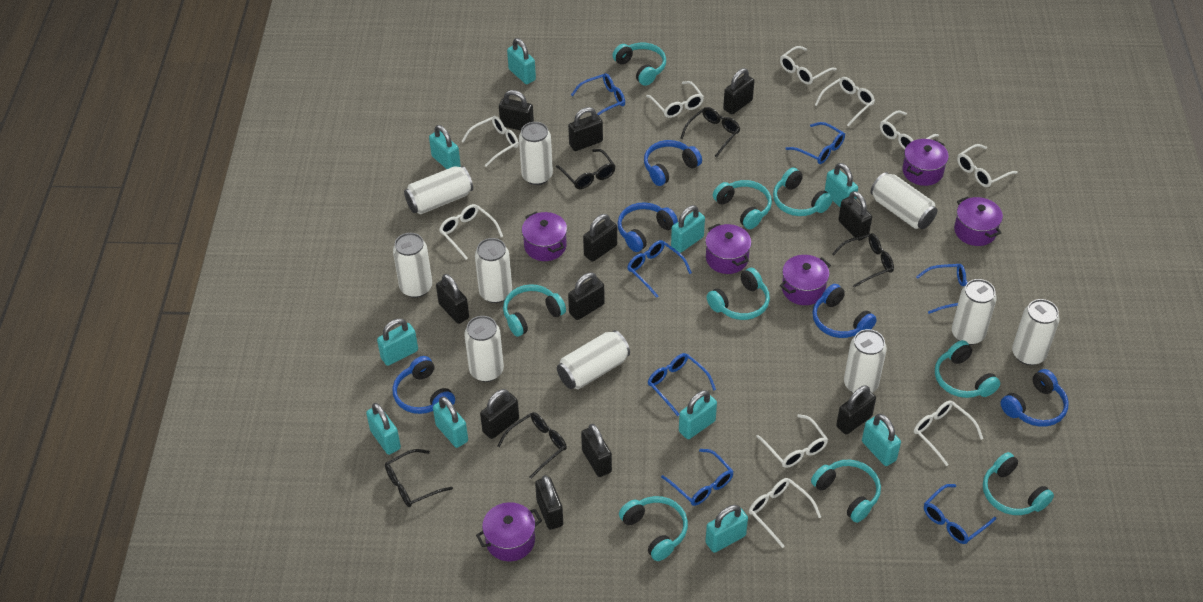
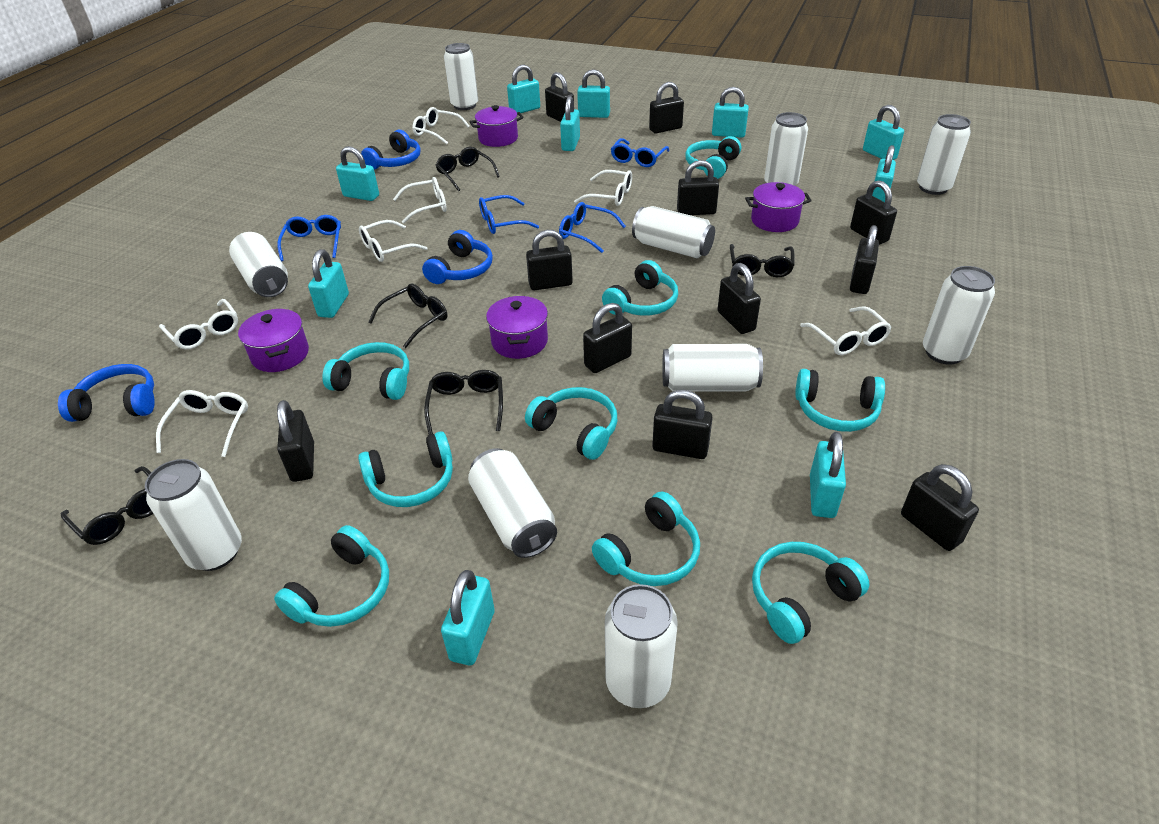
blue glasses: 7 -> 4
blue headphones: 5 -> 3
purple pot: 6 -> 4
white glasses: 10 -> 7

